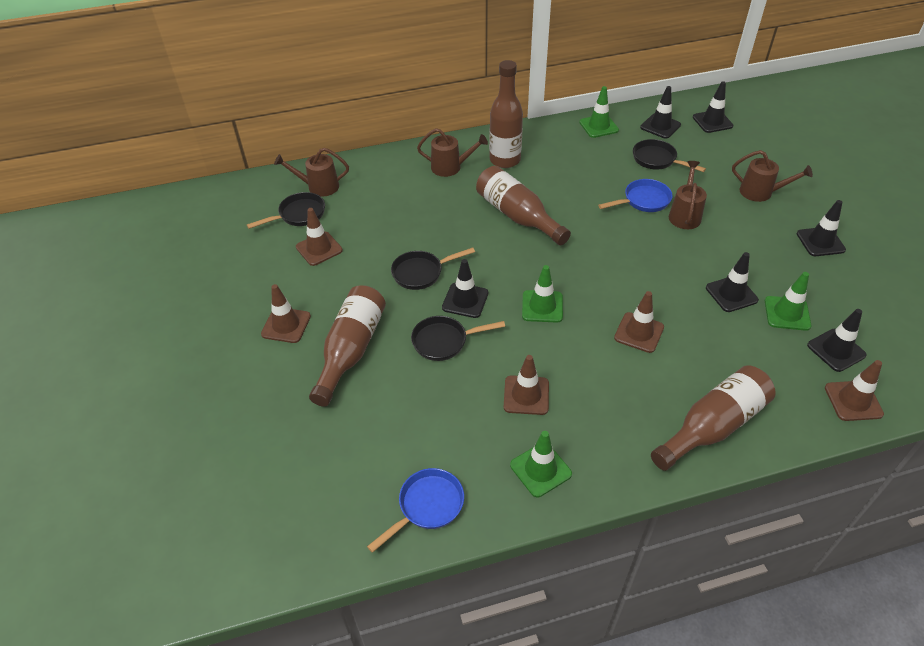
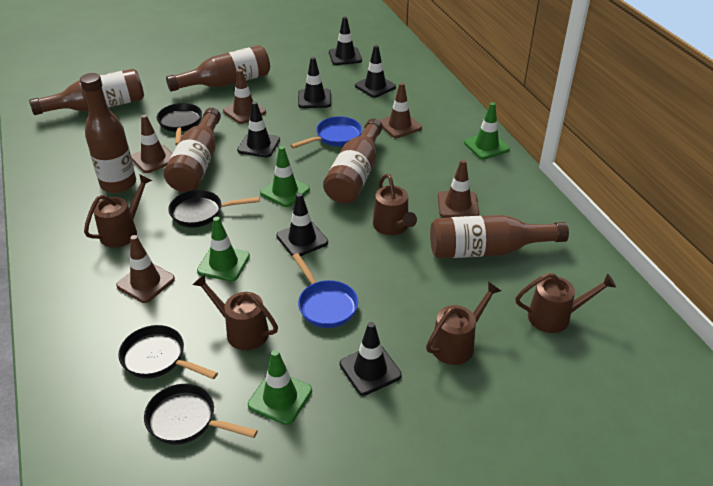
brown bottle: 4 -> 6
brown watering can: 4 -> 5

